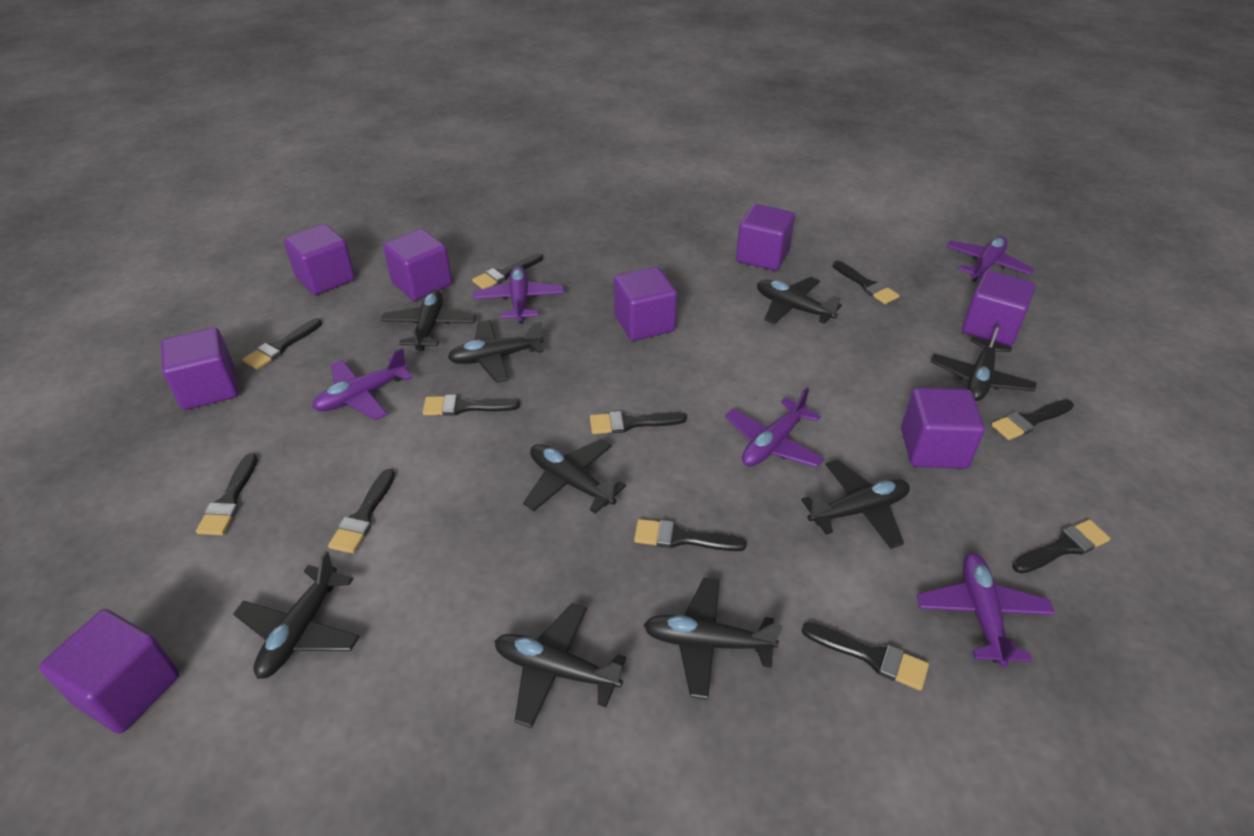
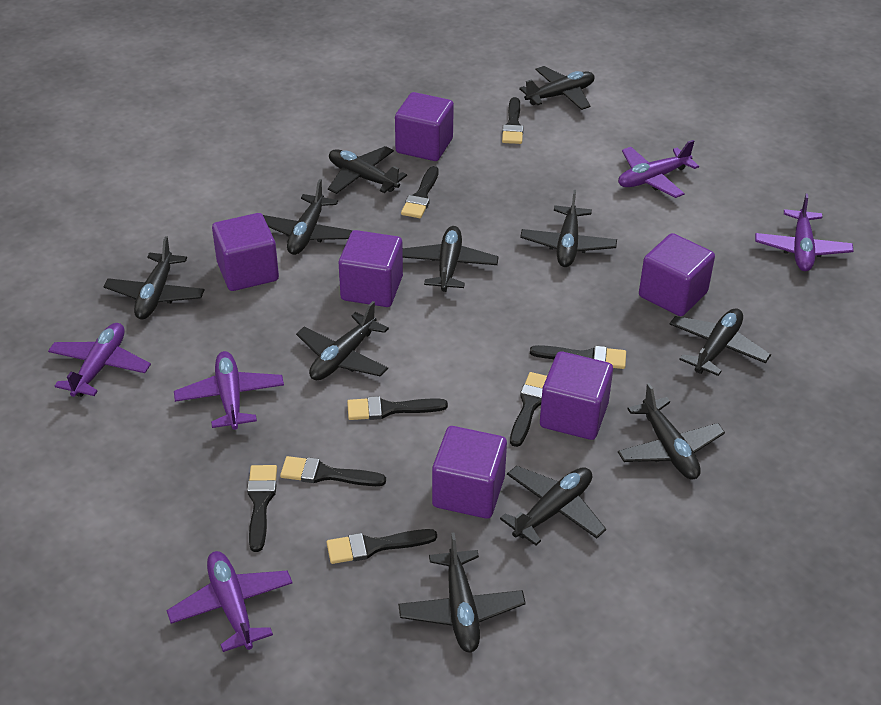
black brush: 11 -> 8
black plane: 9 -> 11
purple cube: 8 -> 6

